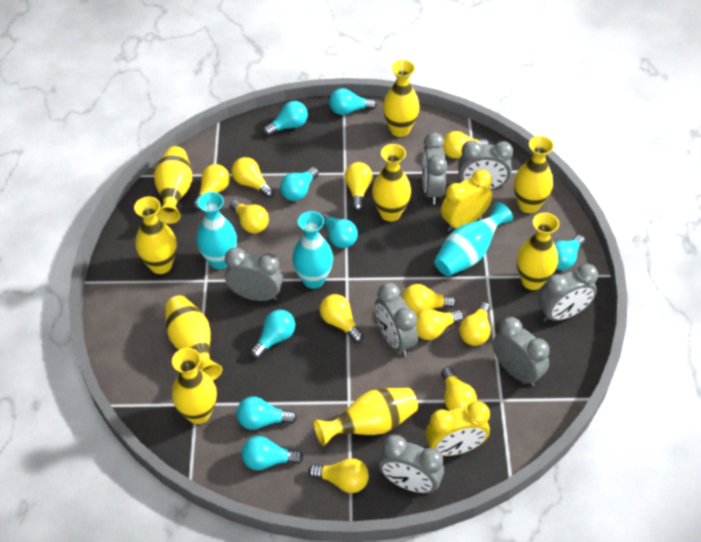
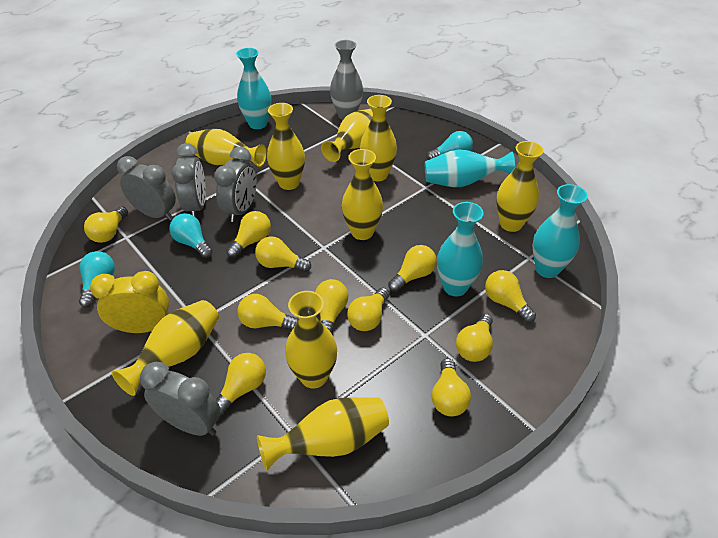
grey clock: 7 -> 4
grey vase: 0 -> 1
turquoise light bulb: 8 -> 3
turquoise vase: 3 -> 4
yellow clock: 2 -> 1

